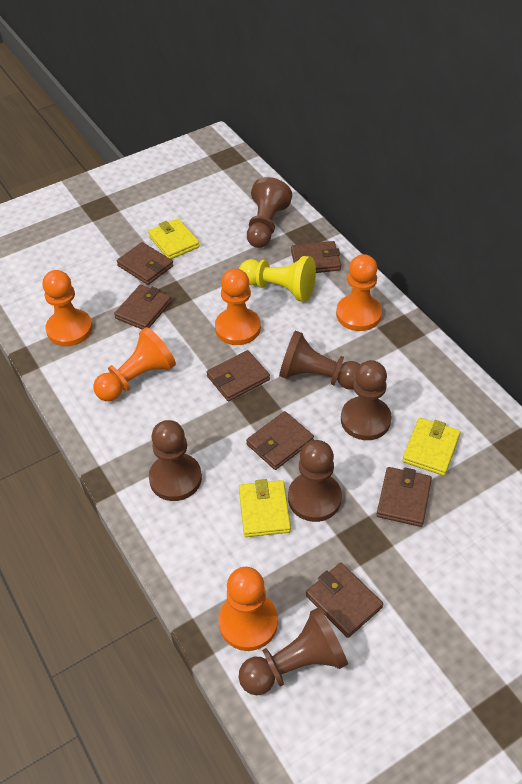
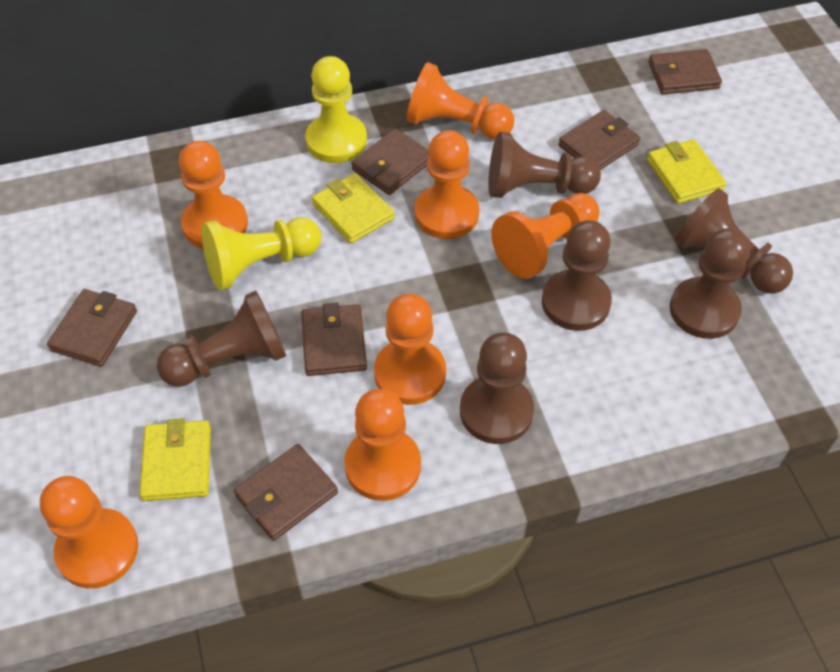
brown wallet: 7 -> 6
orange pawn: 5 -> 7
yellow pawn: 1 -> 2

